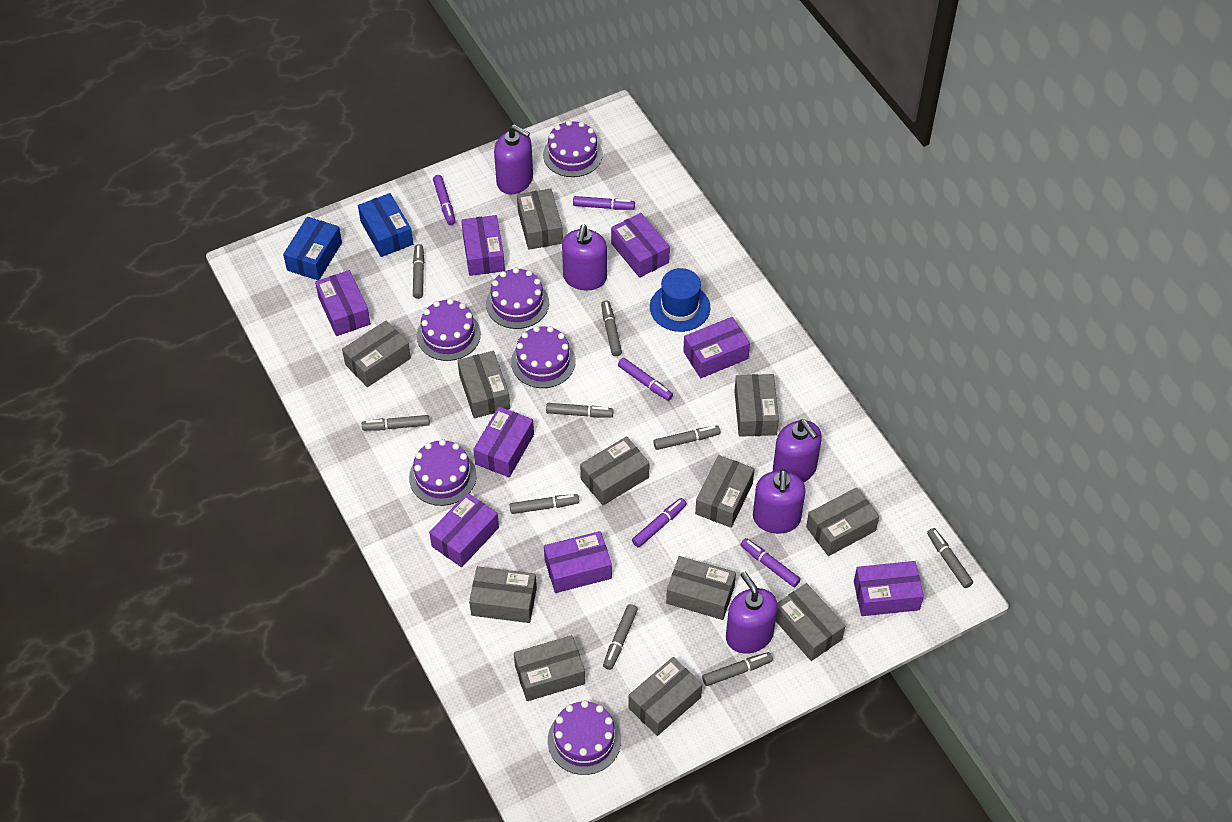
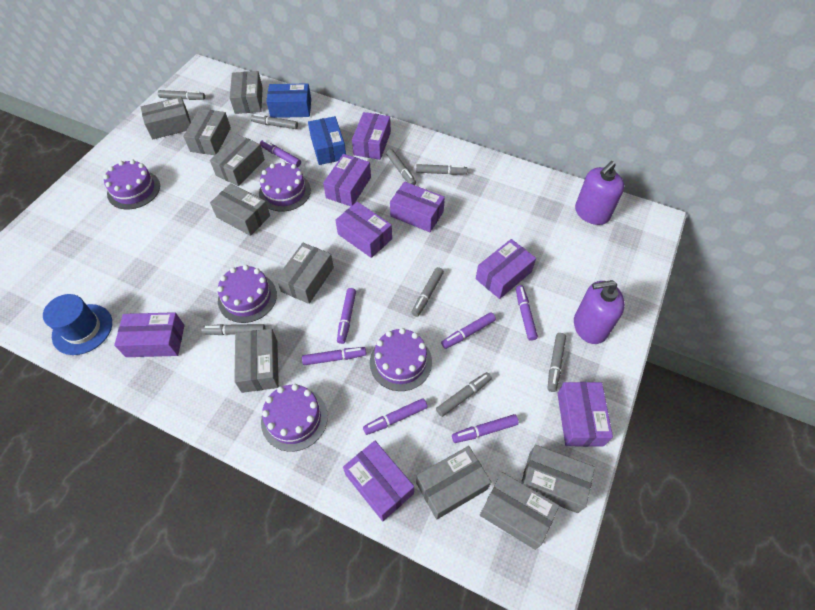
grey box: 12 -> 10
grey marker: 9 -> 8
purple cake: 6 -> 5
purple marker: 5 -> 7
purple soap dispenser: 5 -> 2

